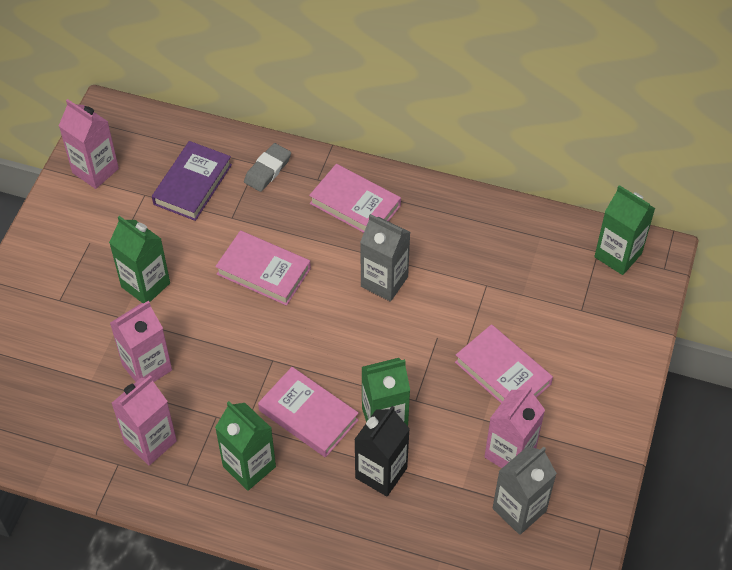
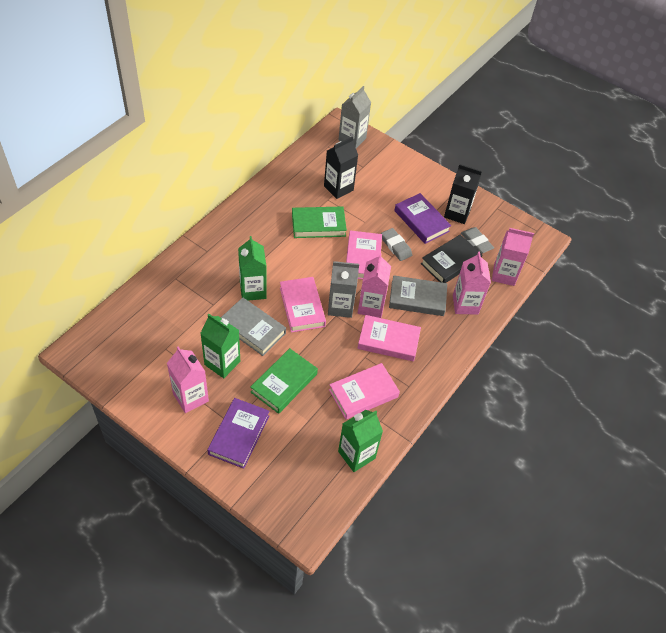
black book: 0 -> 1
black carton: 1 -> 2
green book: 0 -> 2
green carton: 4 -> 3
grey book: 0 -> 2
grey eraser: 1 -> 2
purple book: 1 -> 2

